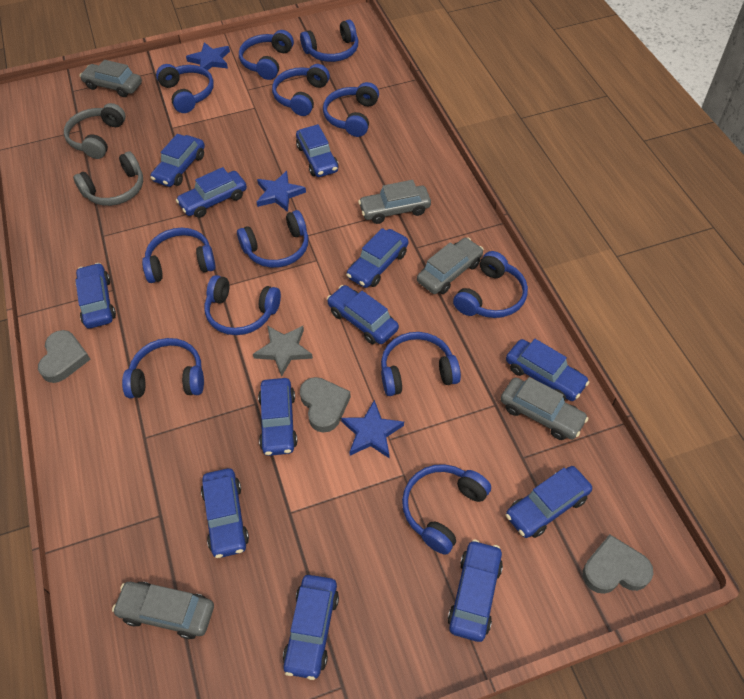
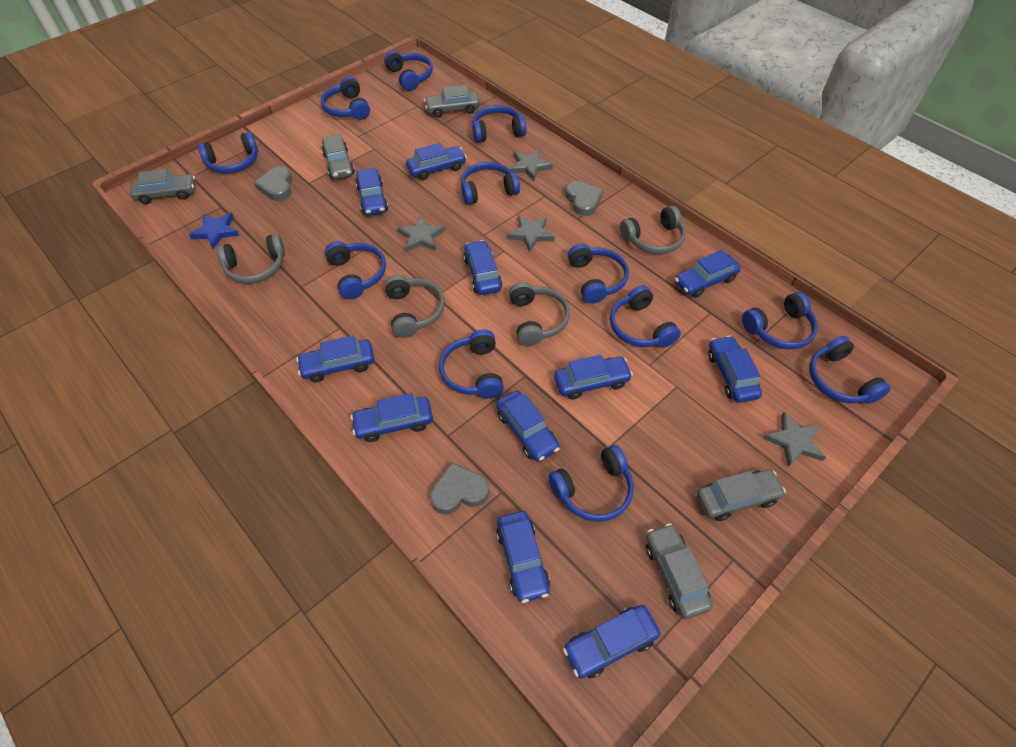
blue car: 12 -> 11
blue star: 3 -> 1
grey headphones: 2 -> 4
grey star: 1 -> 4

